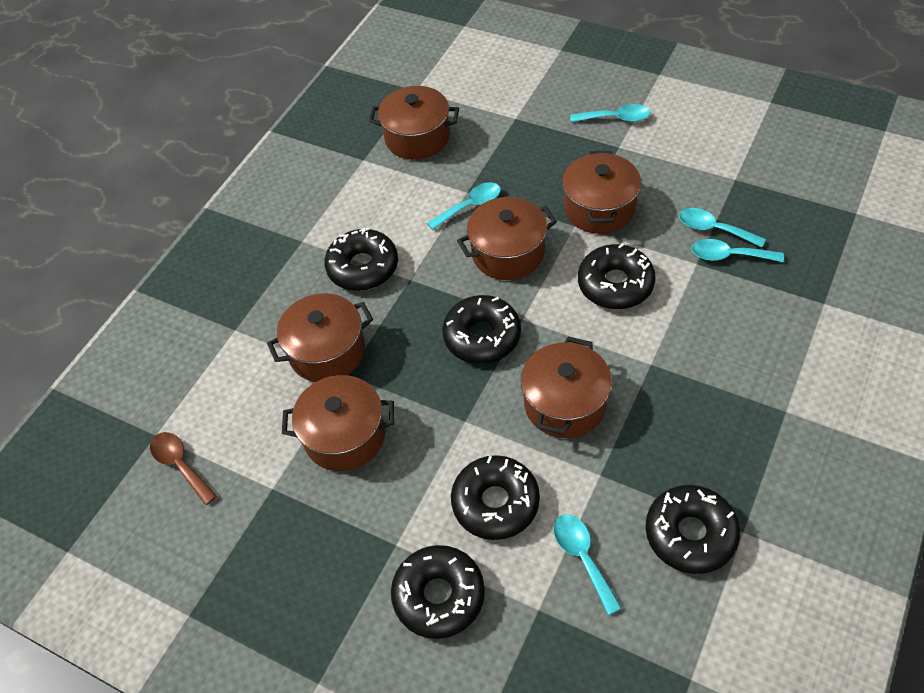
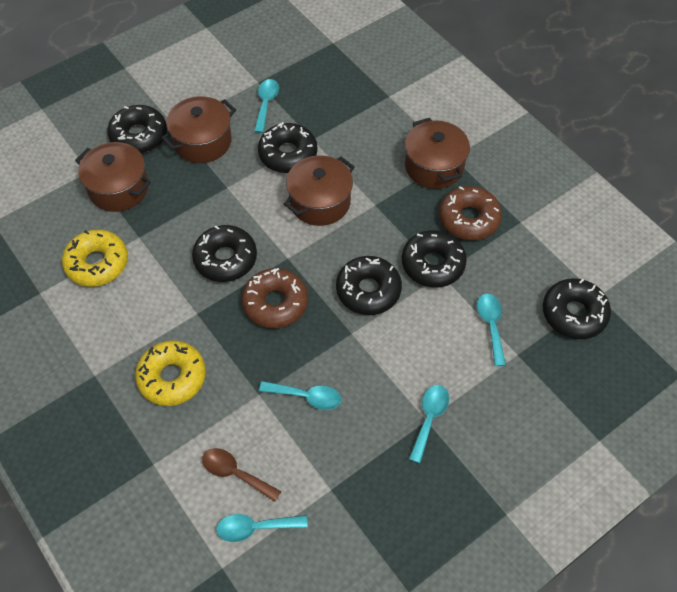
brown donut: 0 -> 2
brown pot: 6 -> 4
yellow donut: 0 -> 2

